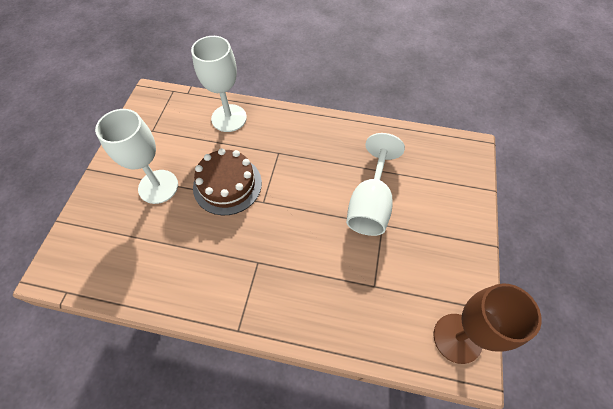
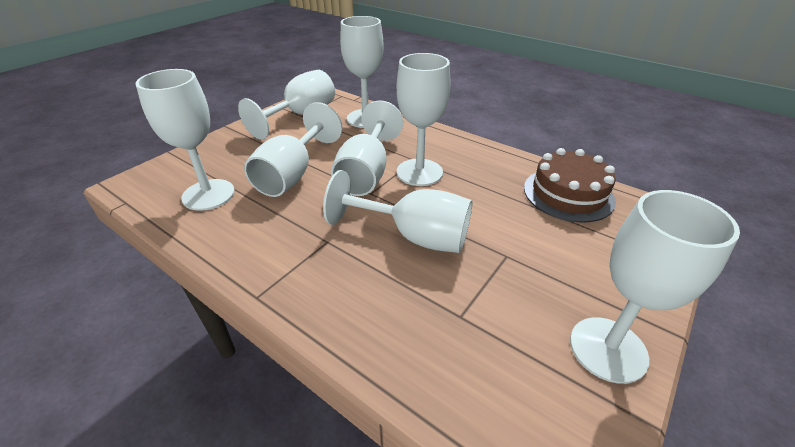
brown goblet: 1 -> 0
white goblet: 3 -> 8

